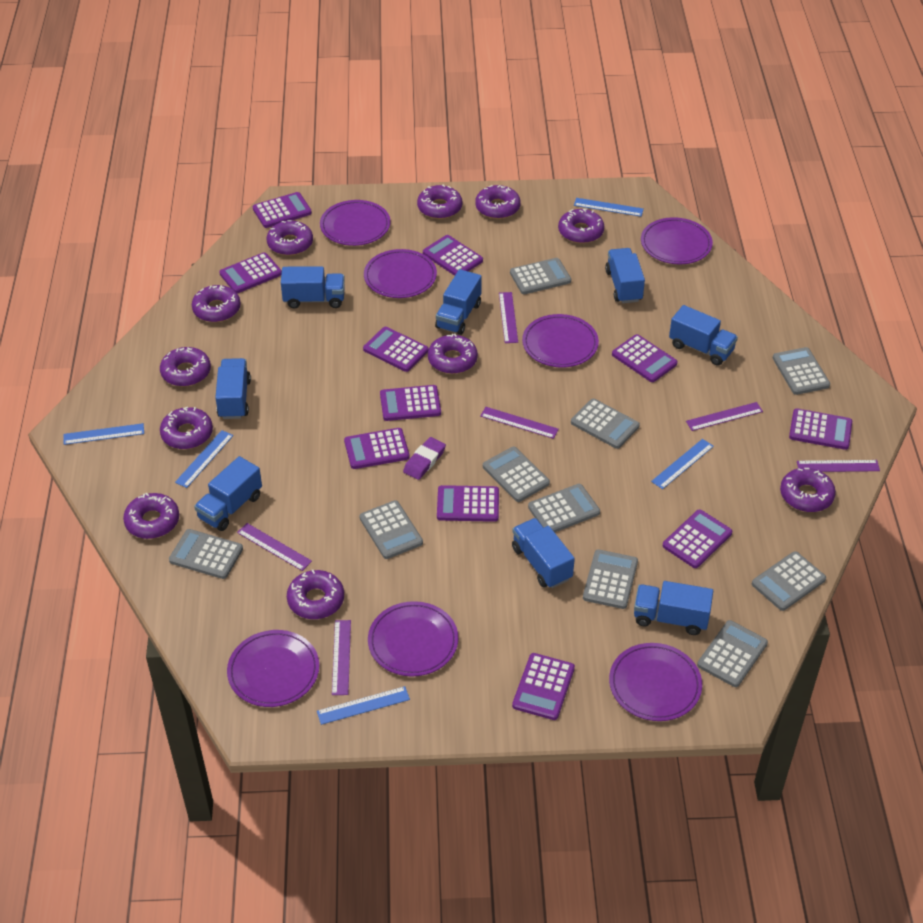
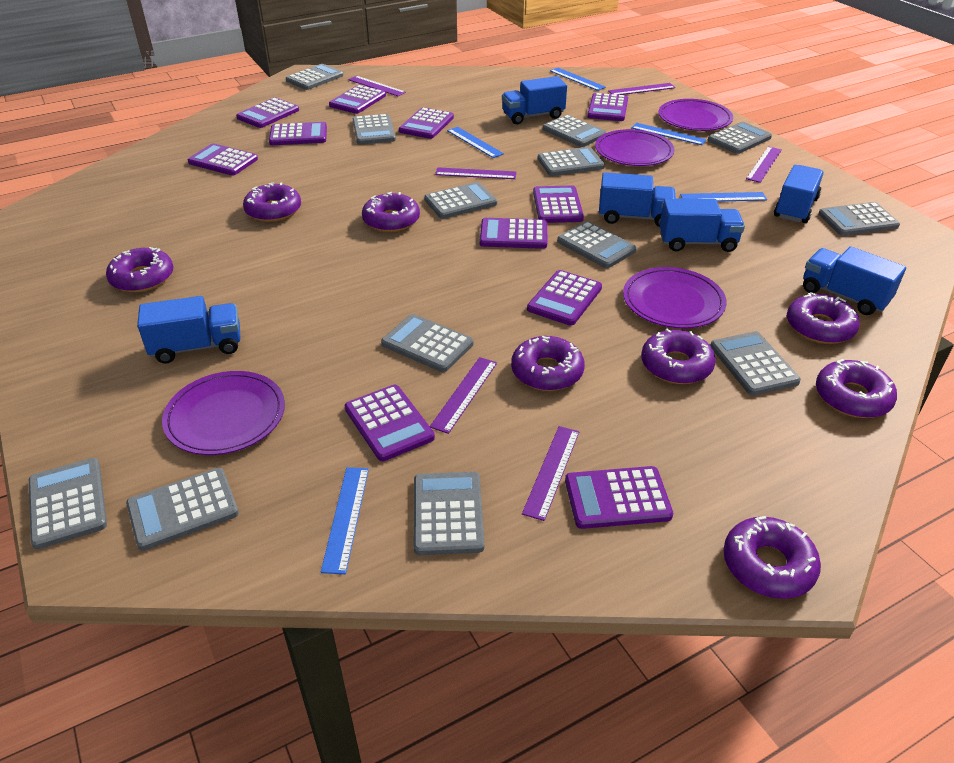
blue truck: 8 -> 6
grey calculator: 10 -> 13
purple donut: 11 -> 8
purple eraser: 1 -> 0
purple plate: 7 -> 4

